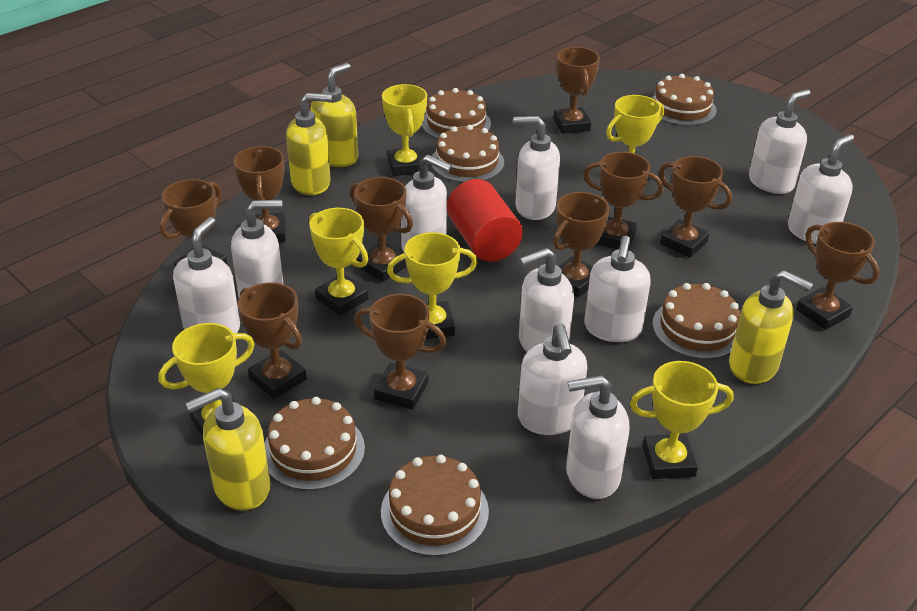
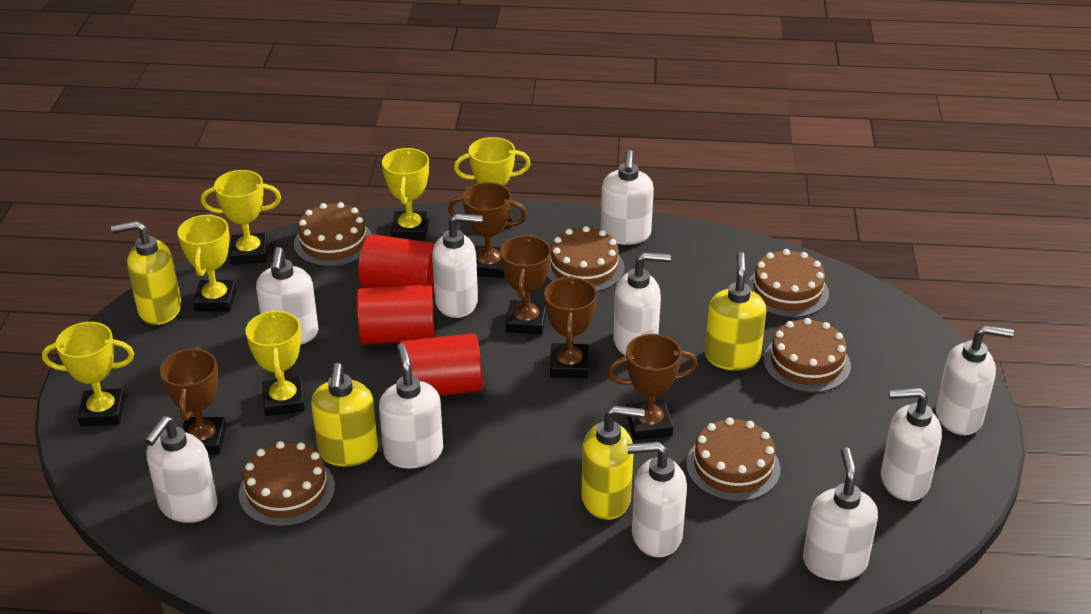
brown trophy: 10 -> 5
red cylinder: 1 -> 3

